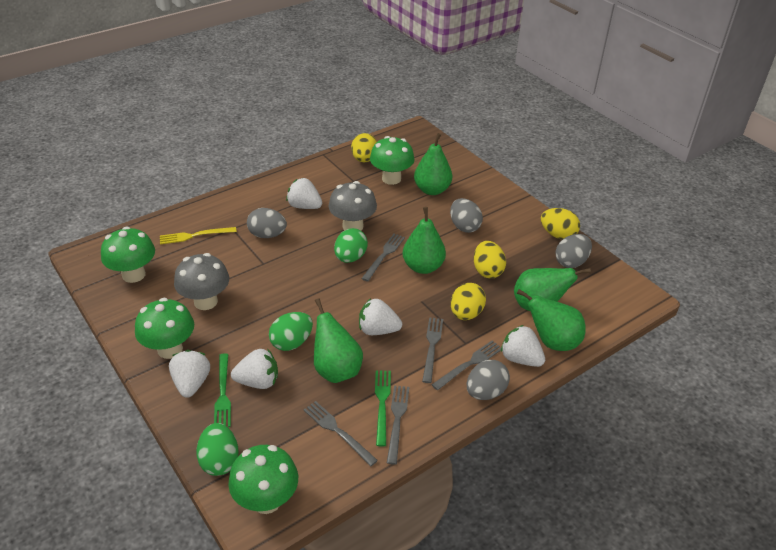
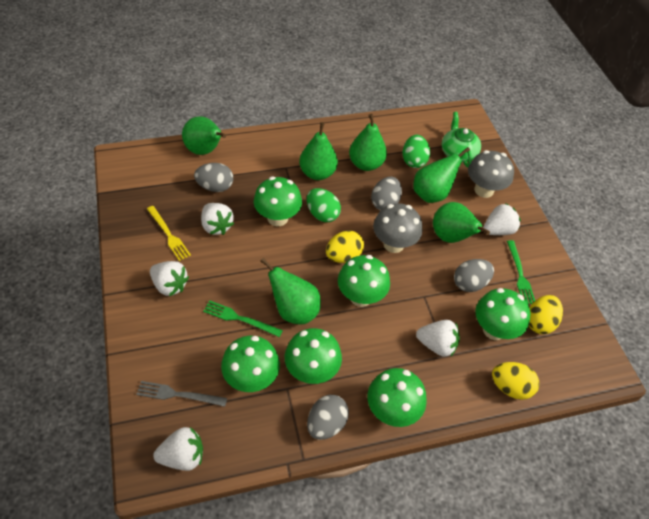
green egg: 3 -> 2
green mushroom: 4 -> 6
green pear: 5 -> 6
green teapot: 0 -> 1
grey fork: 5 -> 1
yellow egg: 4 -> 3

